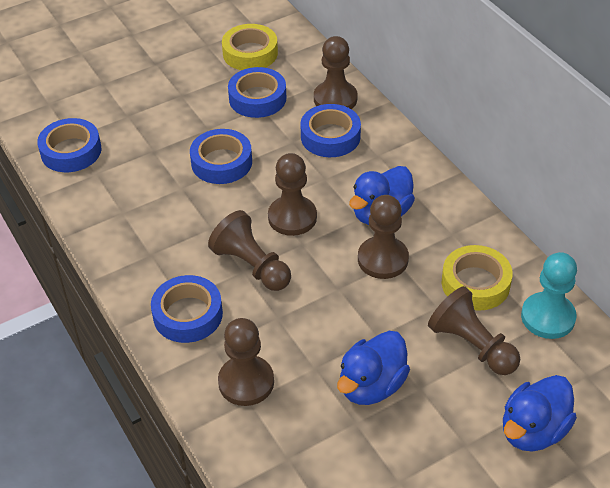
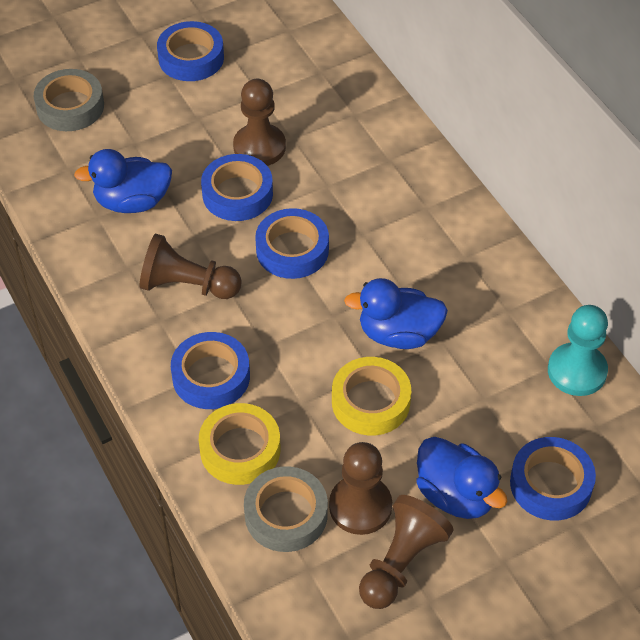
brown pawn: 6 -> 4
grey tape: 0 -> 2

